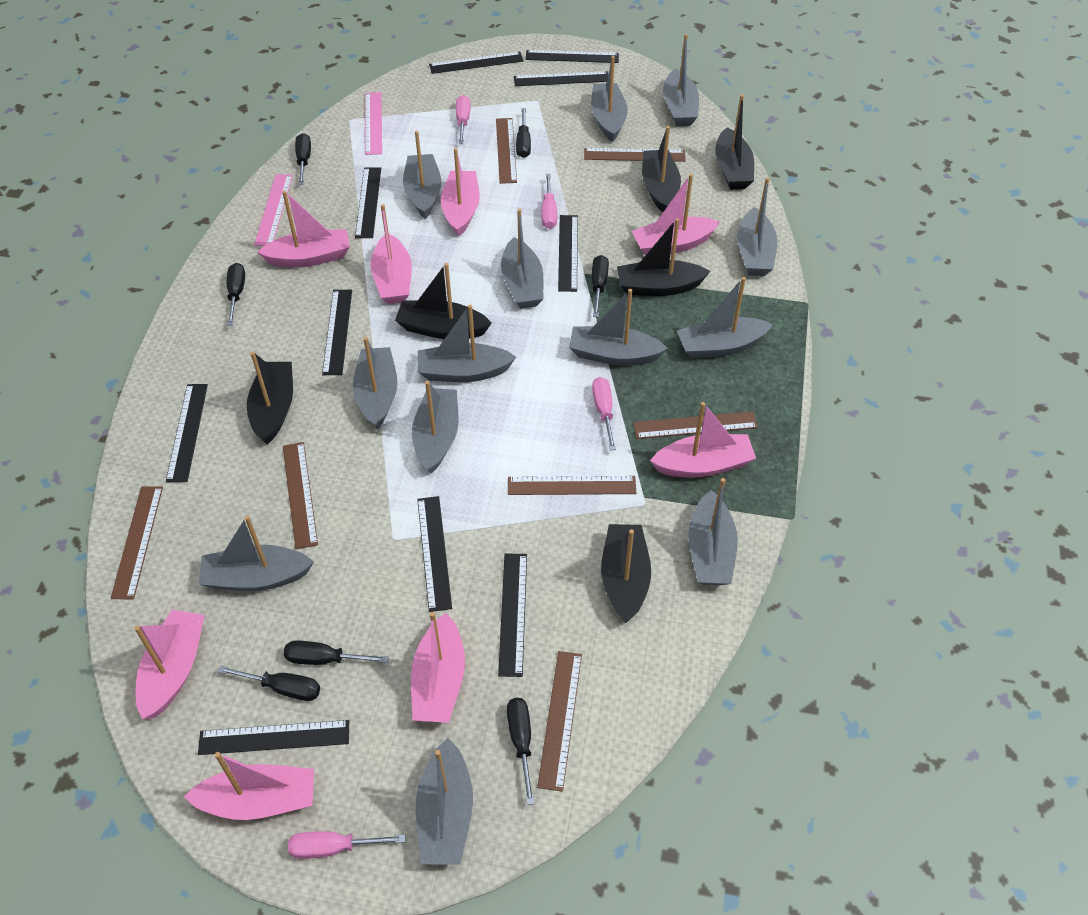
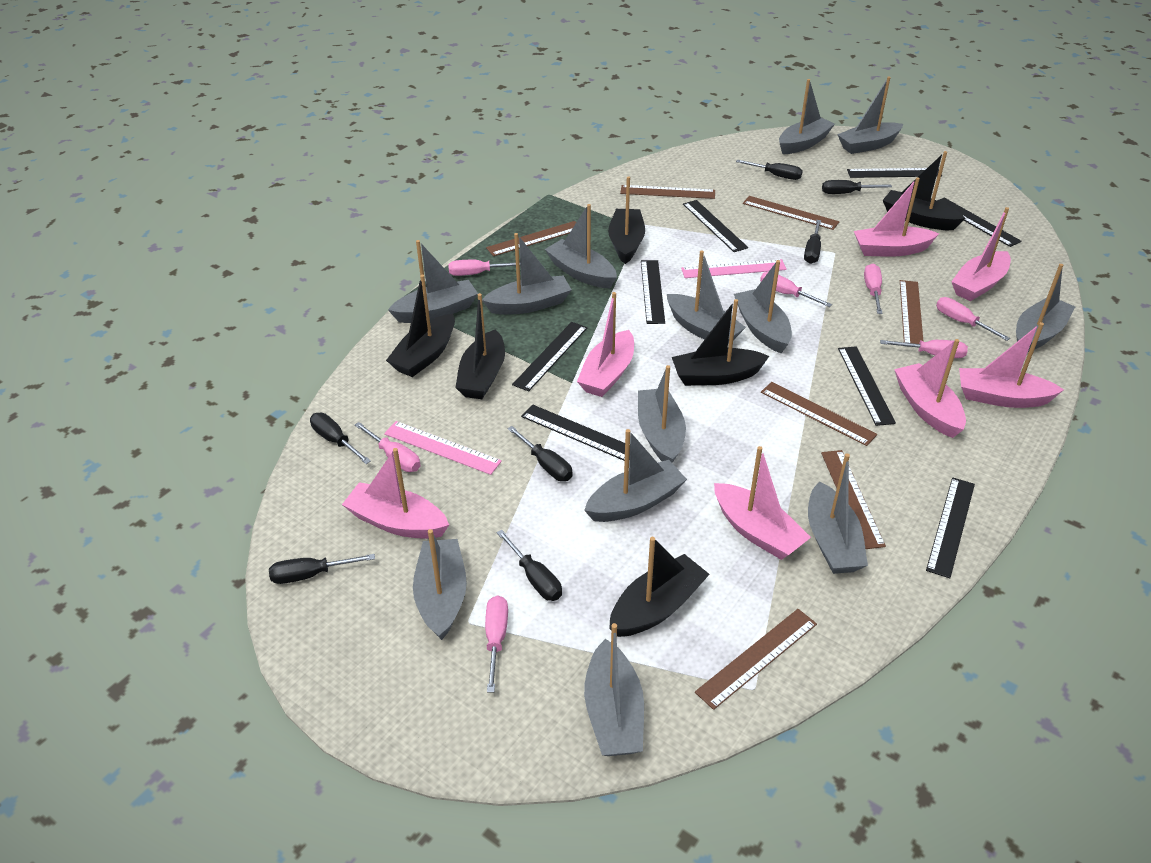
black ruler: 10 -> 8
pink boat: 8 -> 7
pink screwdriver: 4 -> 7

